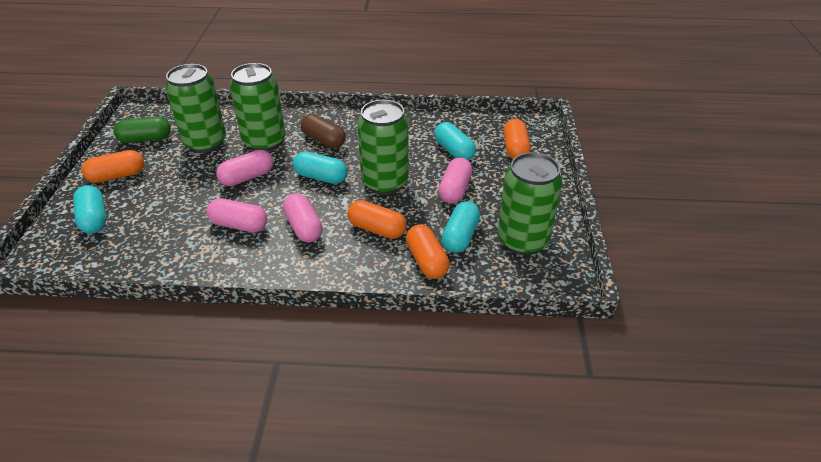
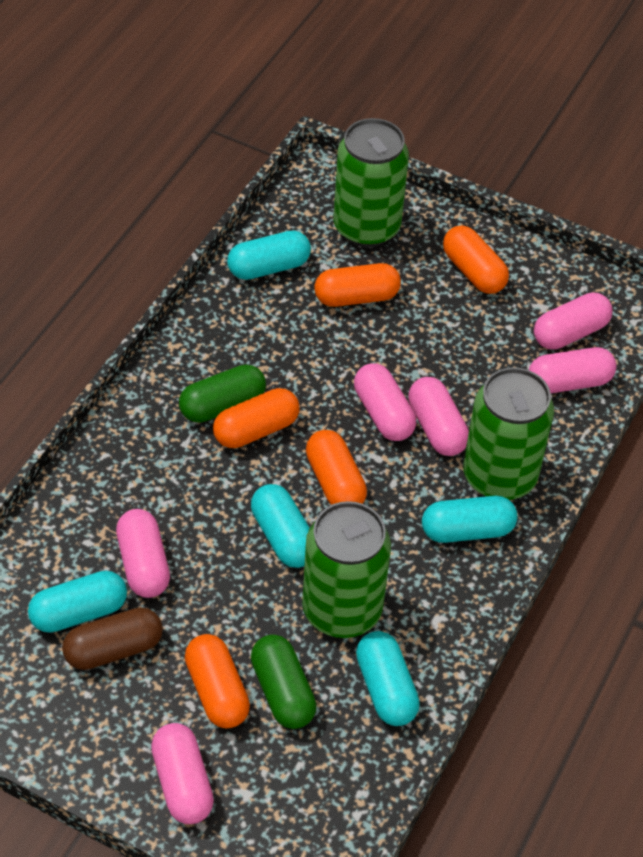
green can: 4 -> 3
green capsule: 1 -> 2
orange capsule: 4 -> 5
pink capsule: 4 -> 6
turquoise capsule: 4 -> 5

